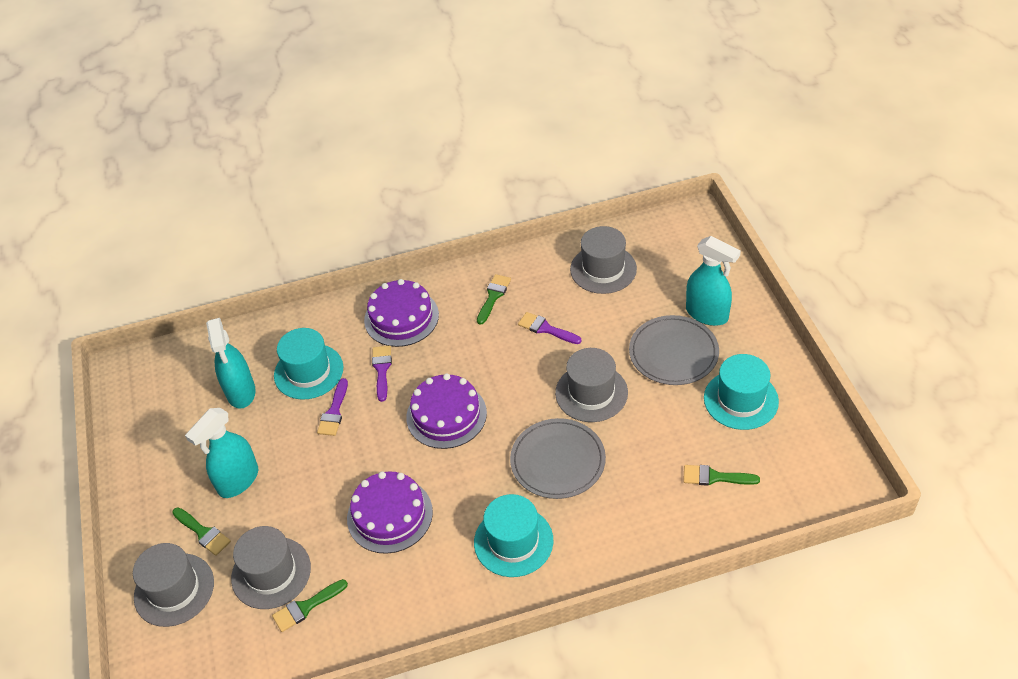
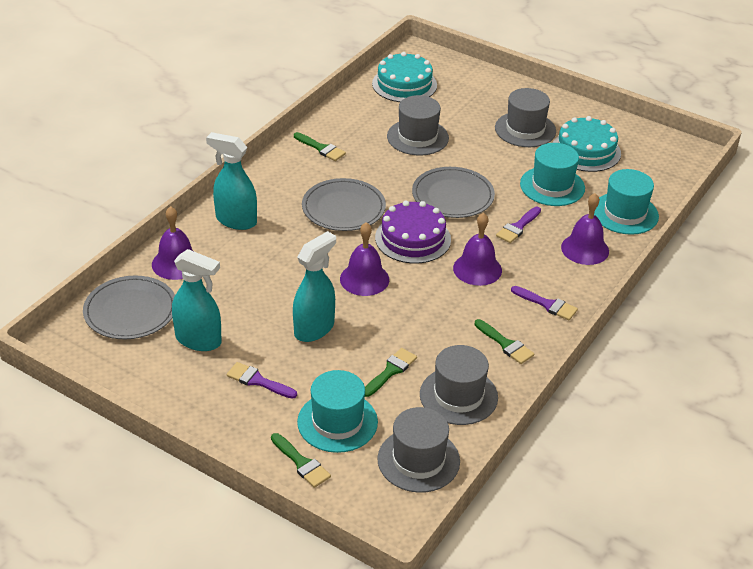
grey plate: 2 -> 3
purple bell: 0 -> 4
purple cake: 3 -> 1
turquoise cake: 0 -> 2

